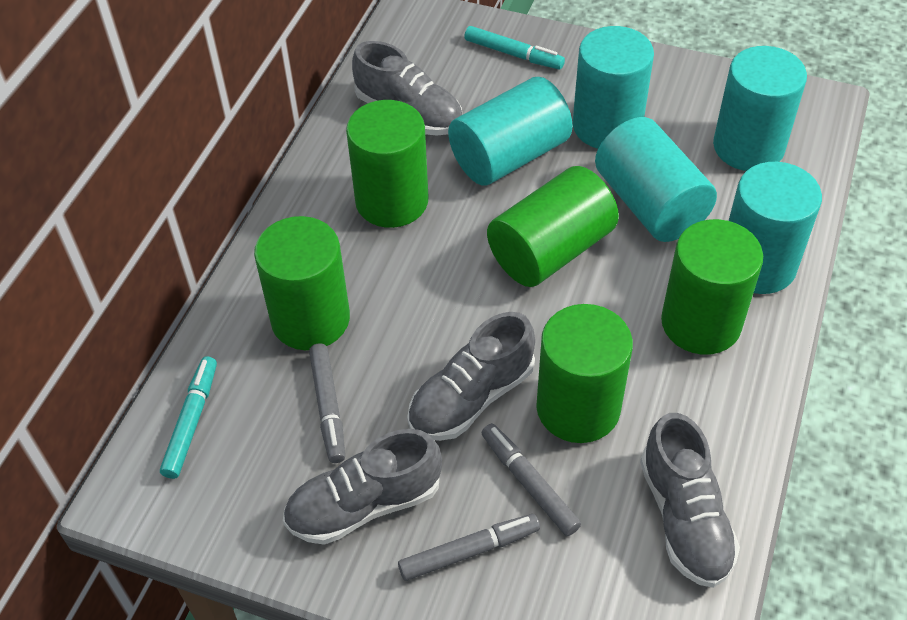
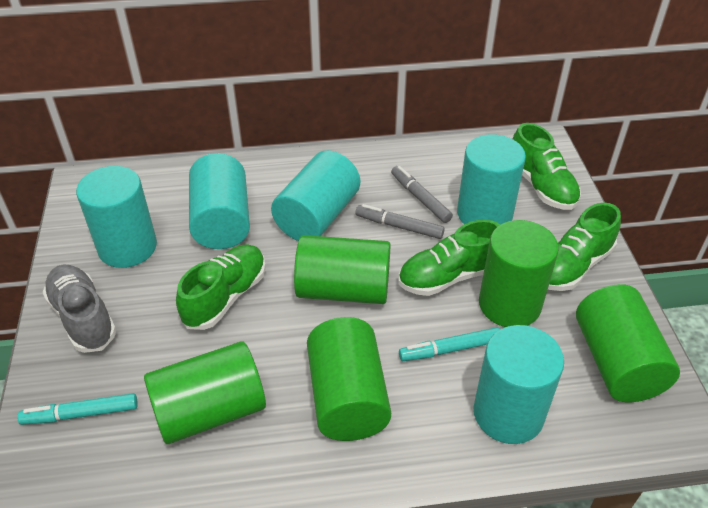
green shoe: 0 -> 4
grey marker: 3 -> 2
grey shoe: 4 -> 1

